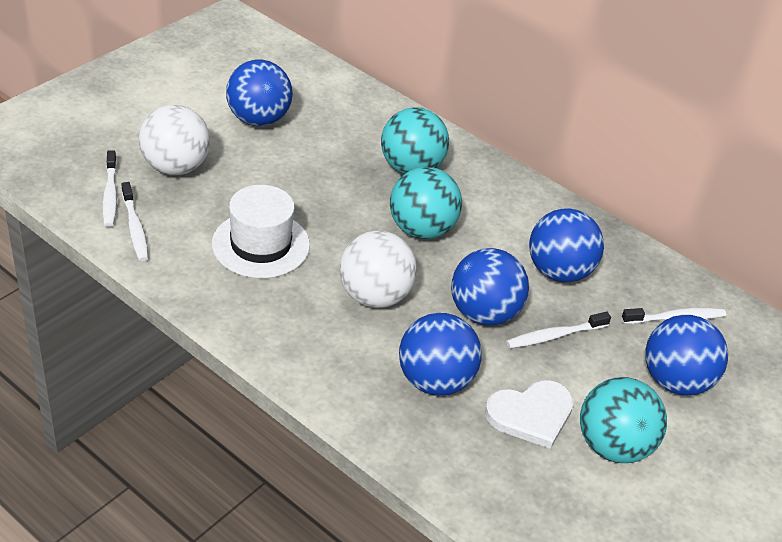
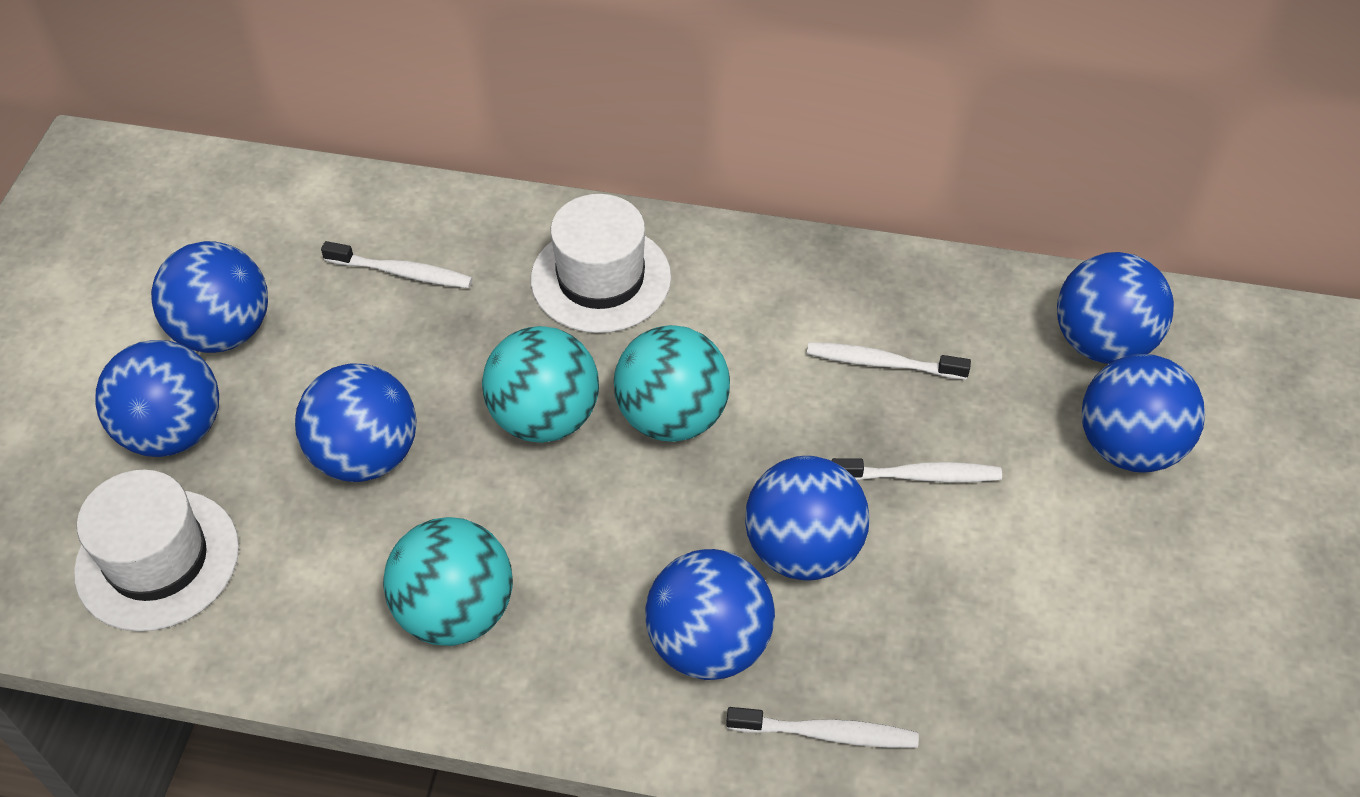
blue ball: 5 -> 7
white ball: 2 -> 0
white hat: 1 -> 2
white heart: 1 -> 0

